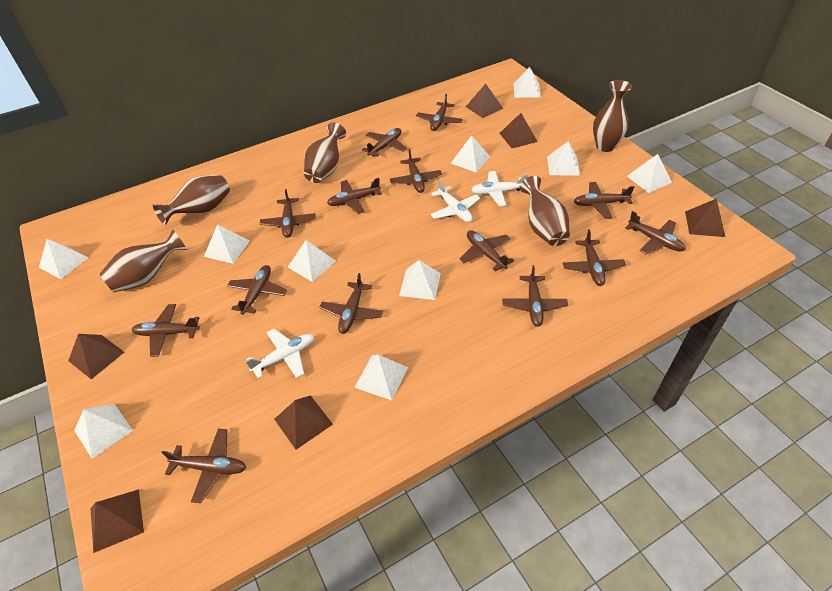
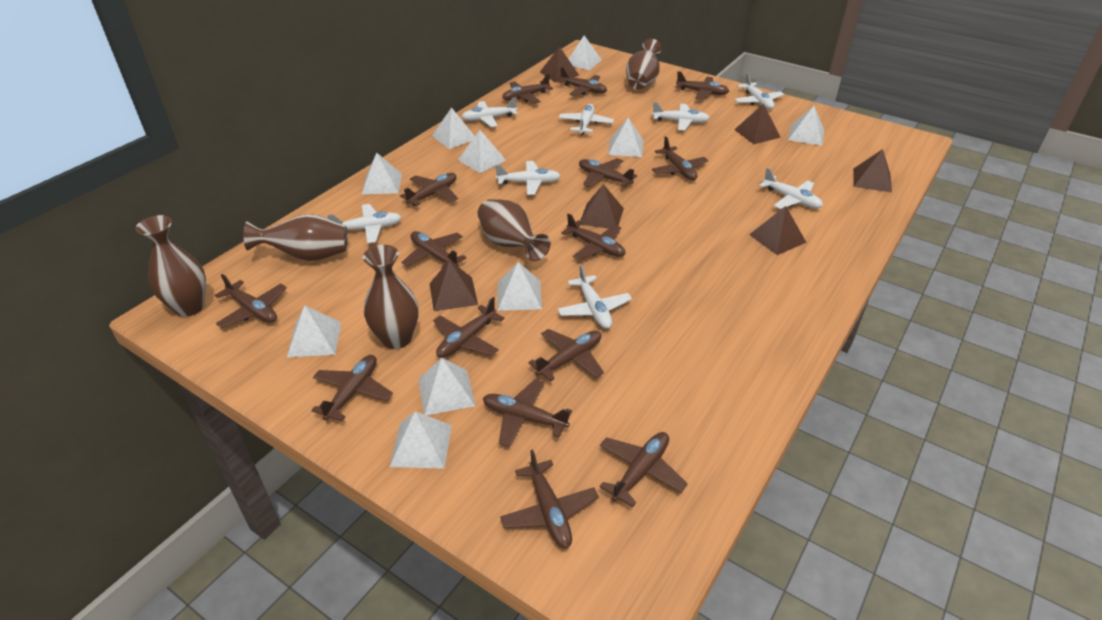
brown plane: 14 -> 15
white plane: 3 -> 8

